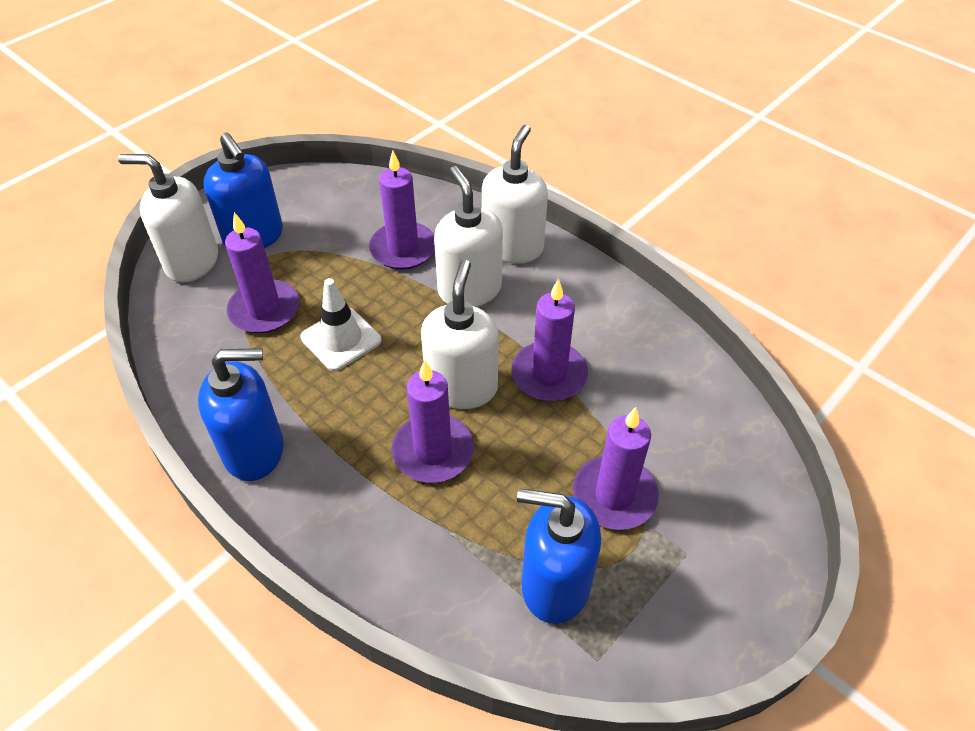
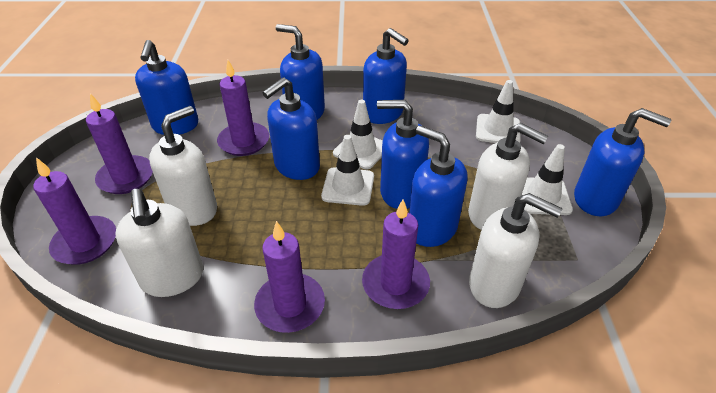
blue soap dispenser: 3 -> 7
white traffic cone: 1 -> 4

